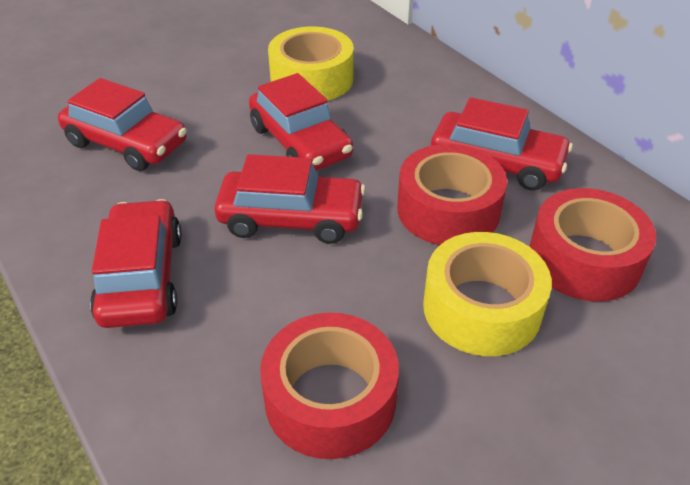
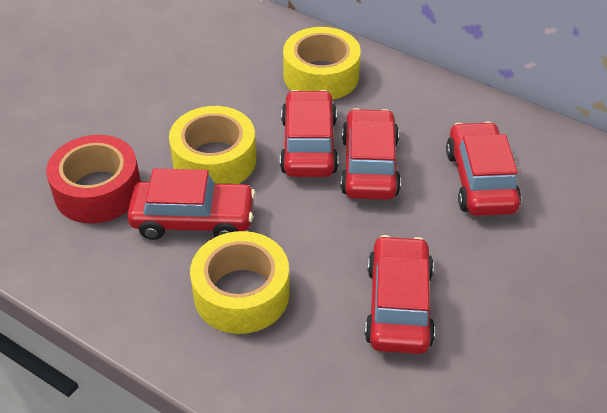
red tape: 3 -> 1
yellow tape: 2 -> 3

